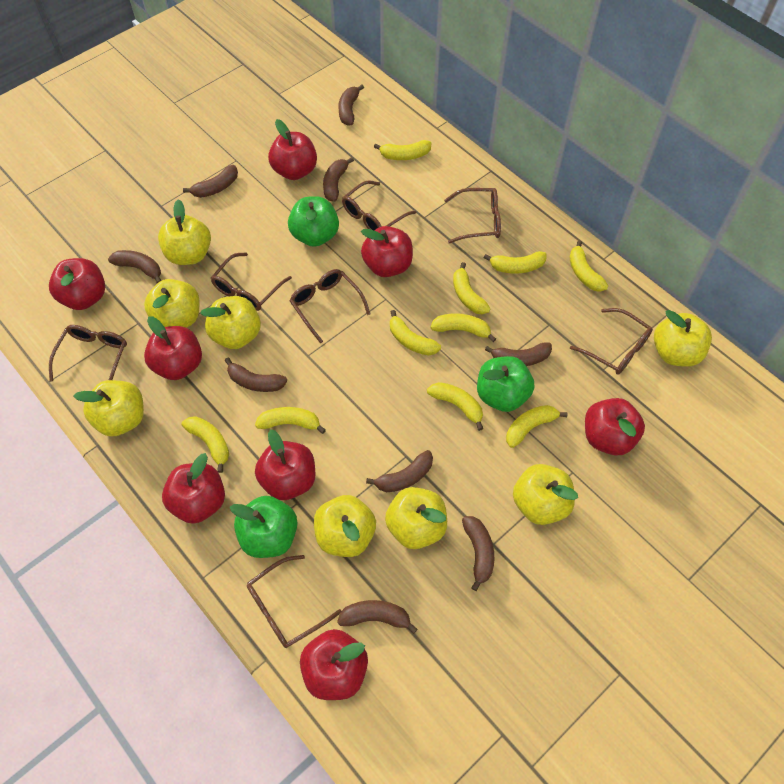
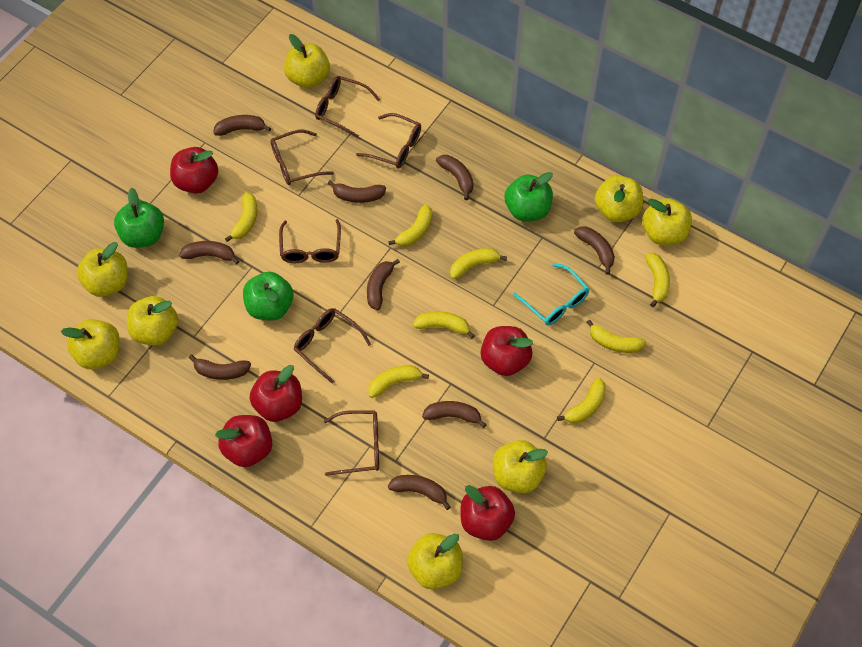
brown glasses: 7 -> 6
red apple: 8 -> 5
turquoise glasses: 0 -> 1
yellow banana: 10 -> 8

